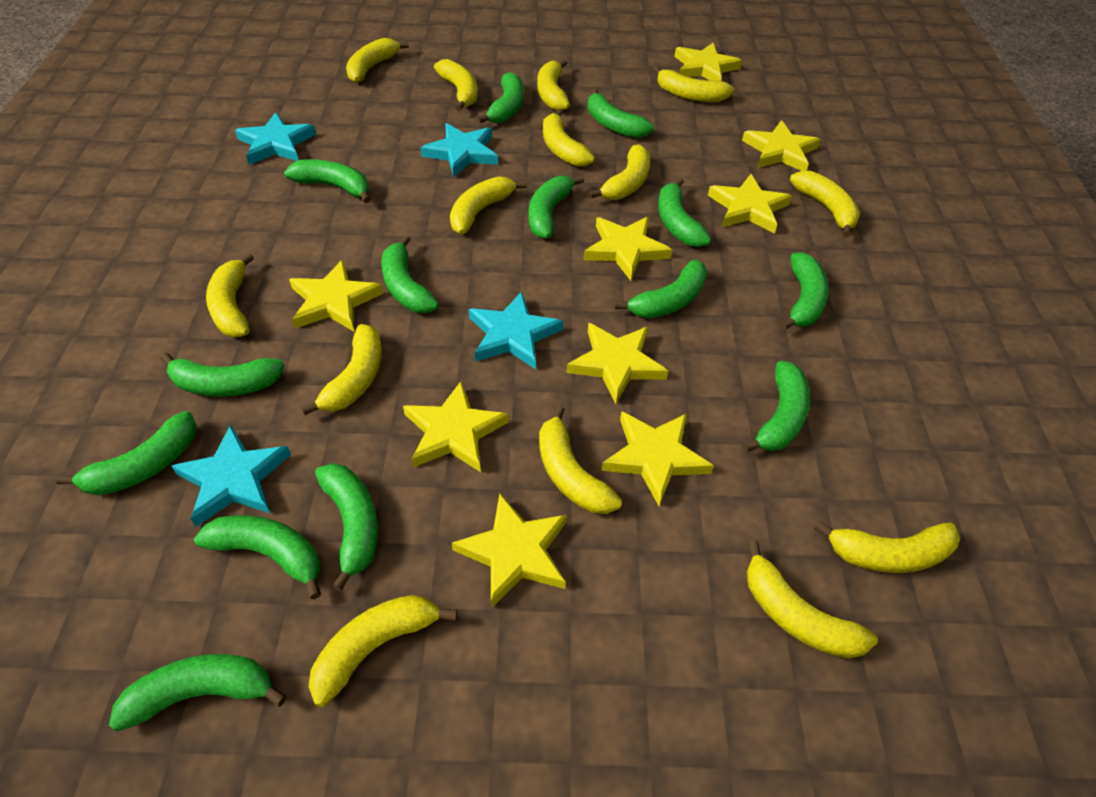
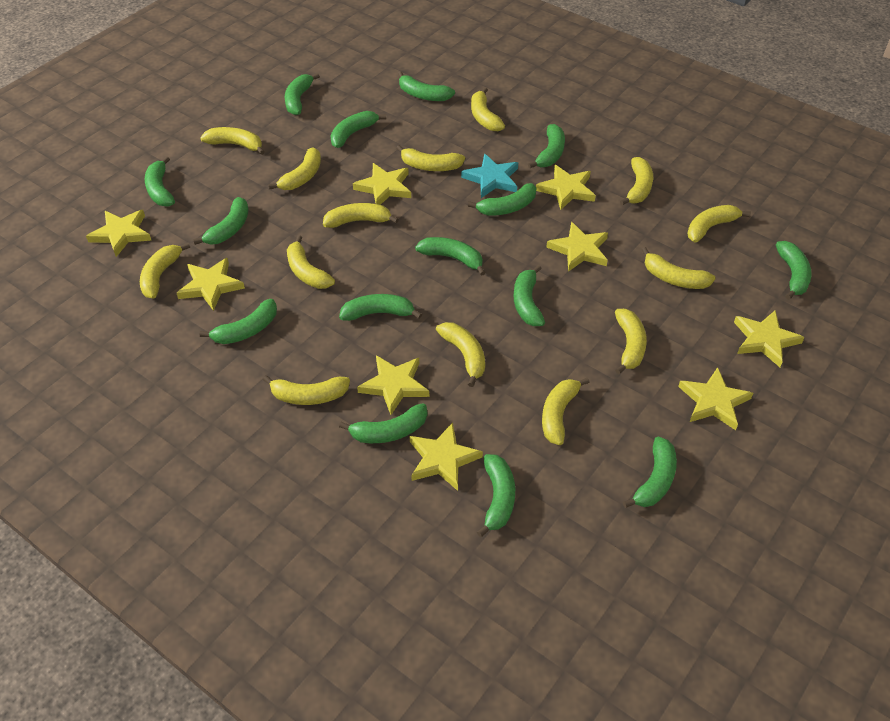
green banana: 14 -> 15
turquoise star: 4 -> 1

